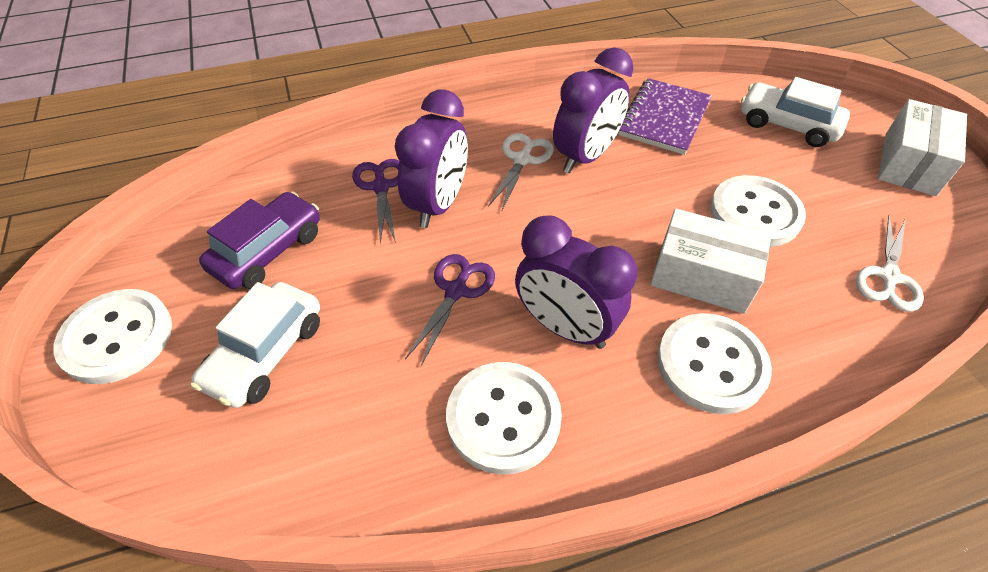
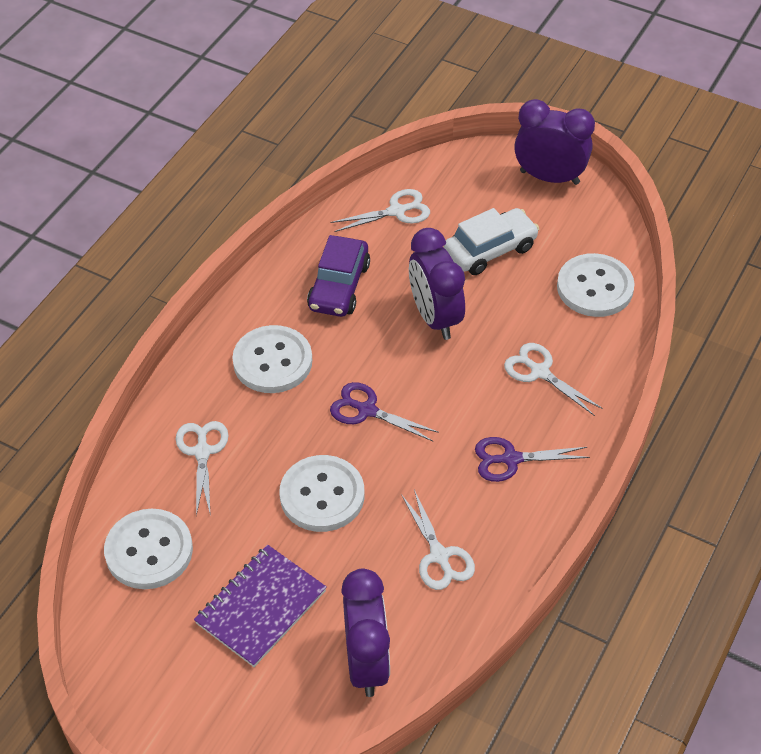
white box: 2 -> 0
white car: 2 -> 1
white scissors: 2 -> 4

